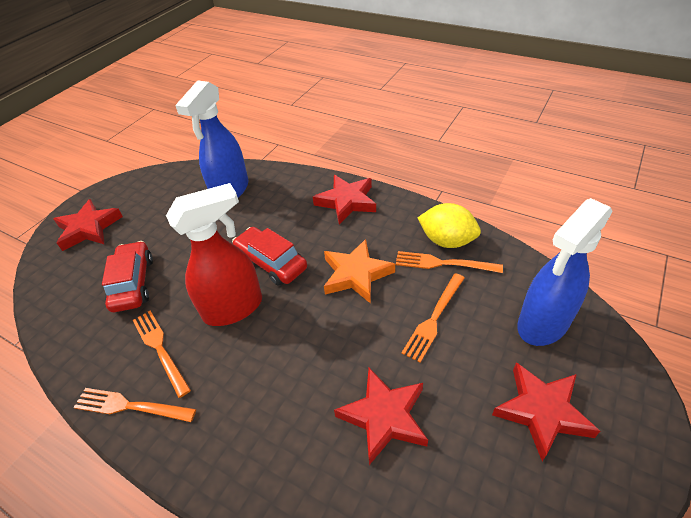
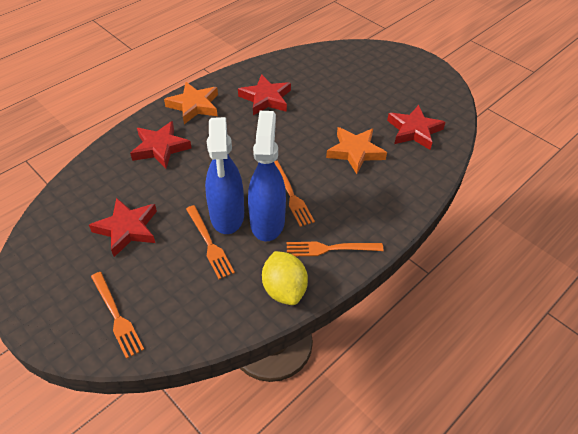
orange star: 1 -> 2
red car: 2 -> 0
red spray bottle: 1 -> 0

